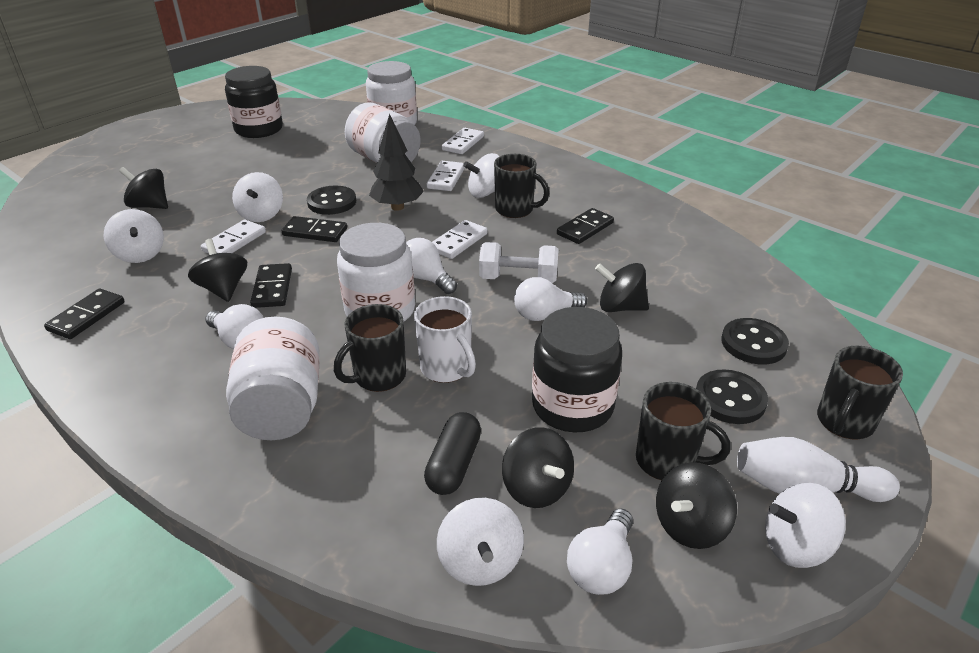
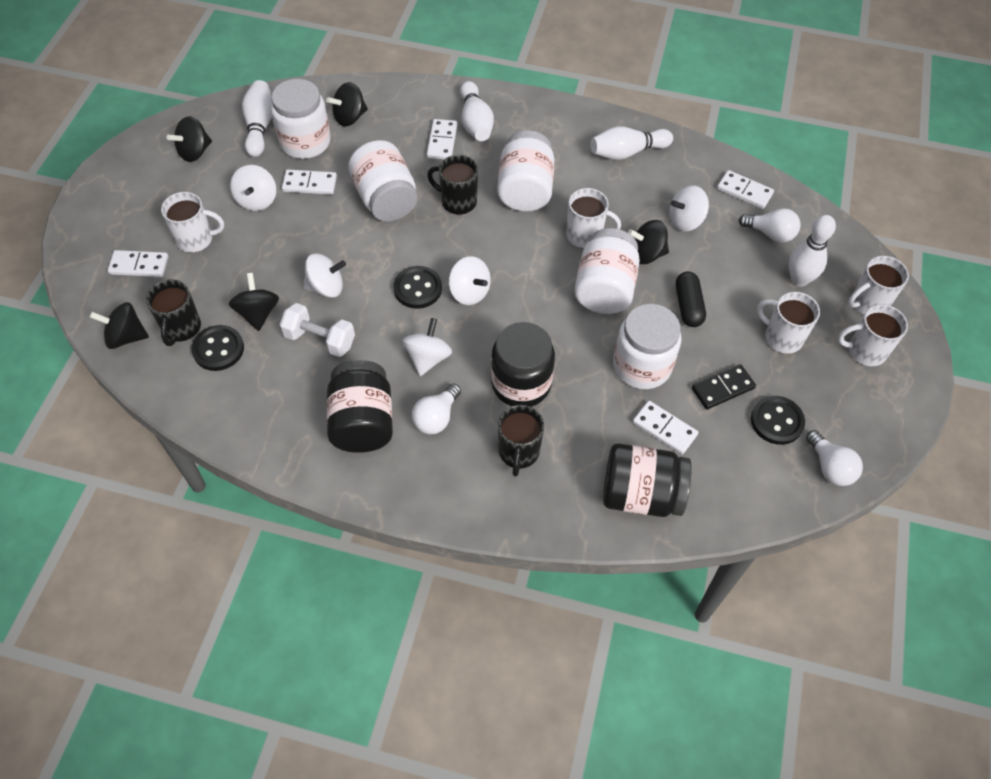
black domino: 4 -> 1
black jar: 2 -> 3
black mug: 4 -> 3
black tree: 1 -> 0
white bowling pin: 1 -> 4
white domino: 4 -> 5
white jar: 4 -> 5
white light bulb: 4 -> 3
white mug: 1 -> 5

